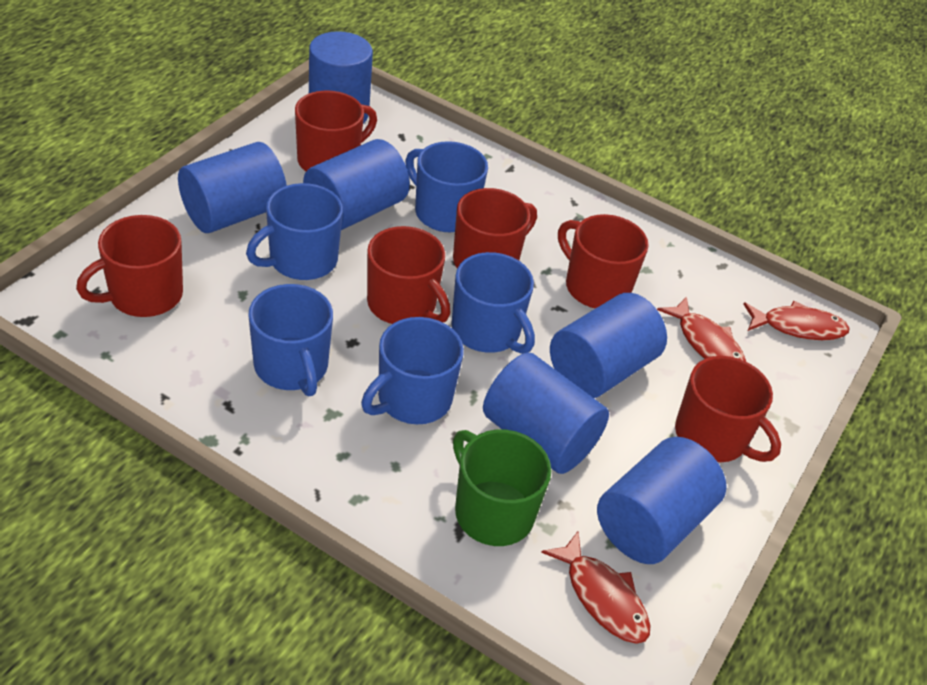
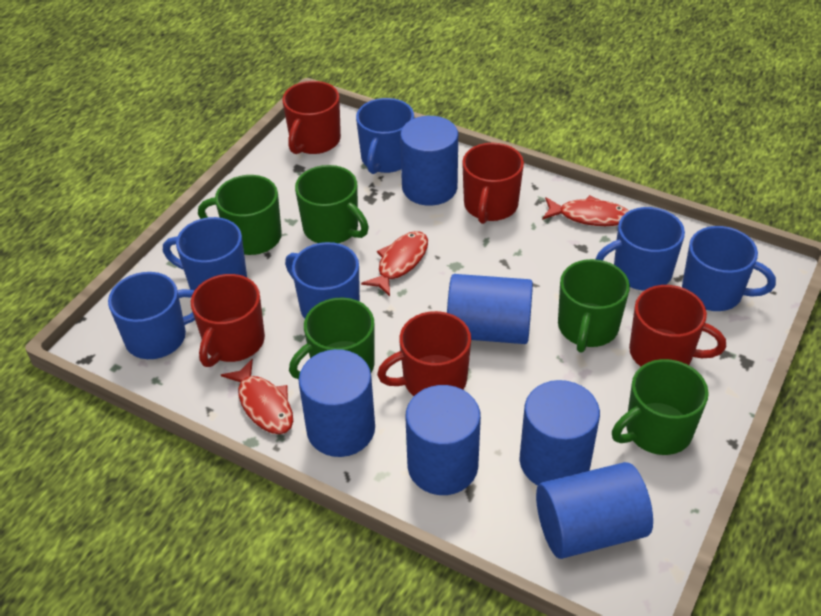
blue mug: 5 -> 6
green mug: 1 -> 5
red mug: 6 -> 5

